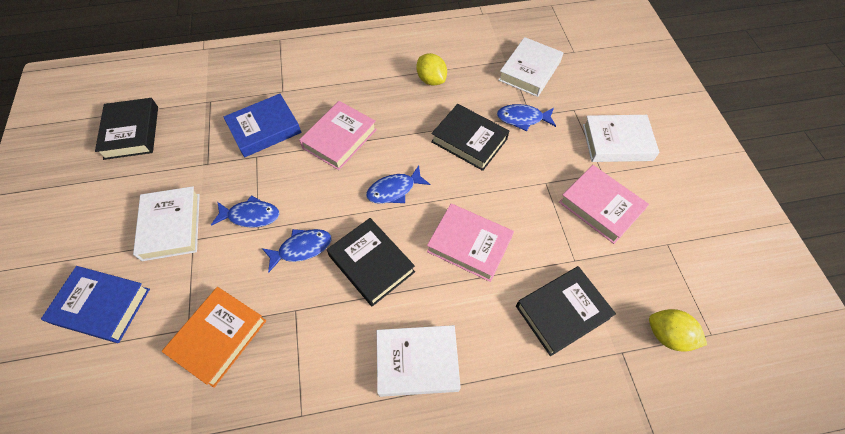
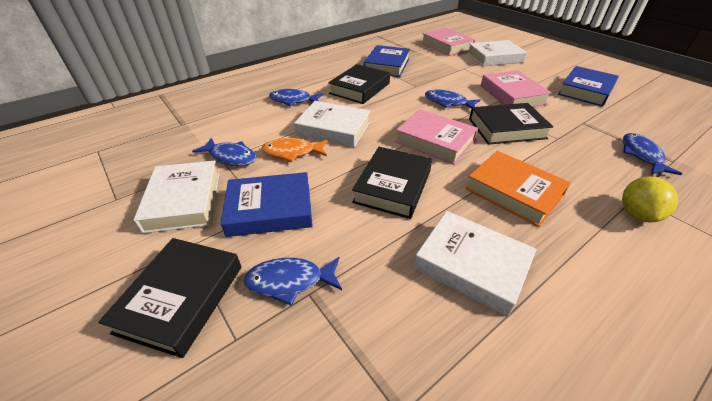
blue book: 2 -> 3
blue fish: 4 -> 5
orange fish: 0 -> 1
yellow lemon: 2 -> 1

